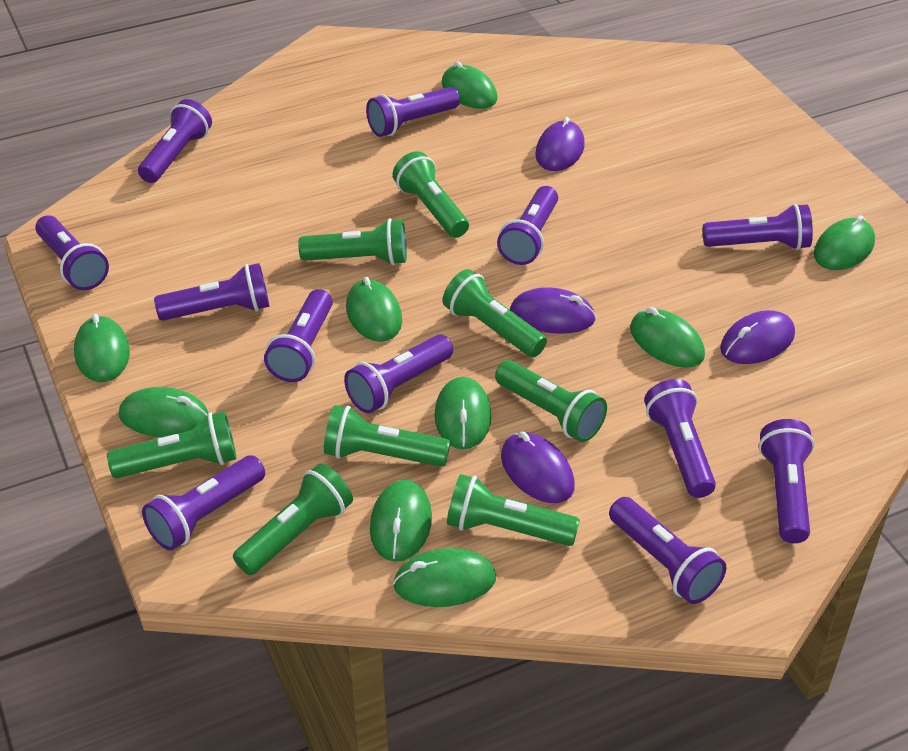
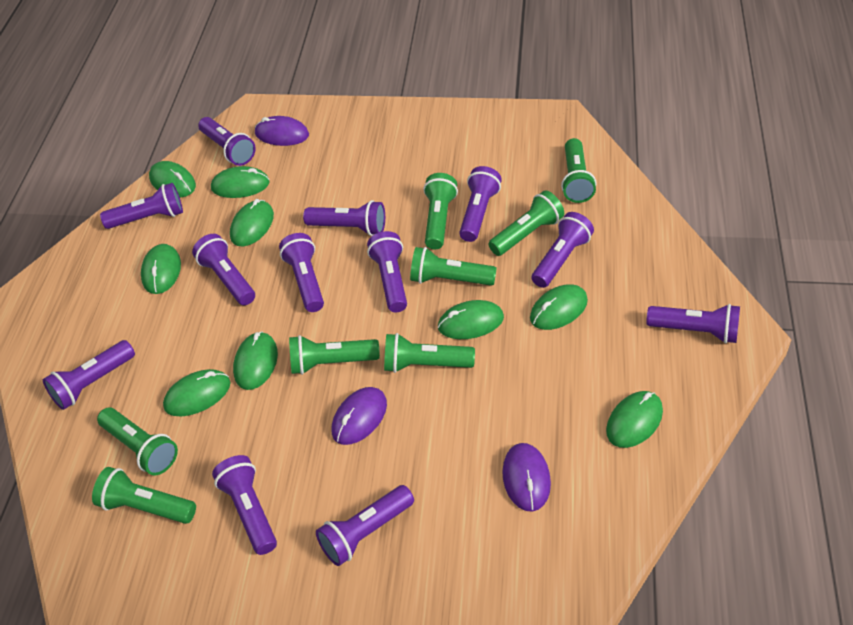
purple mouse: 4 -> 3

